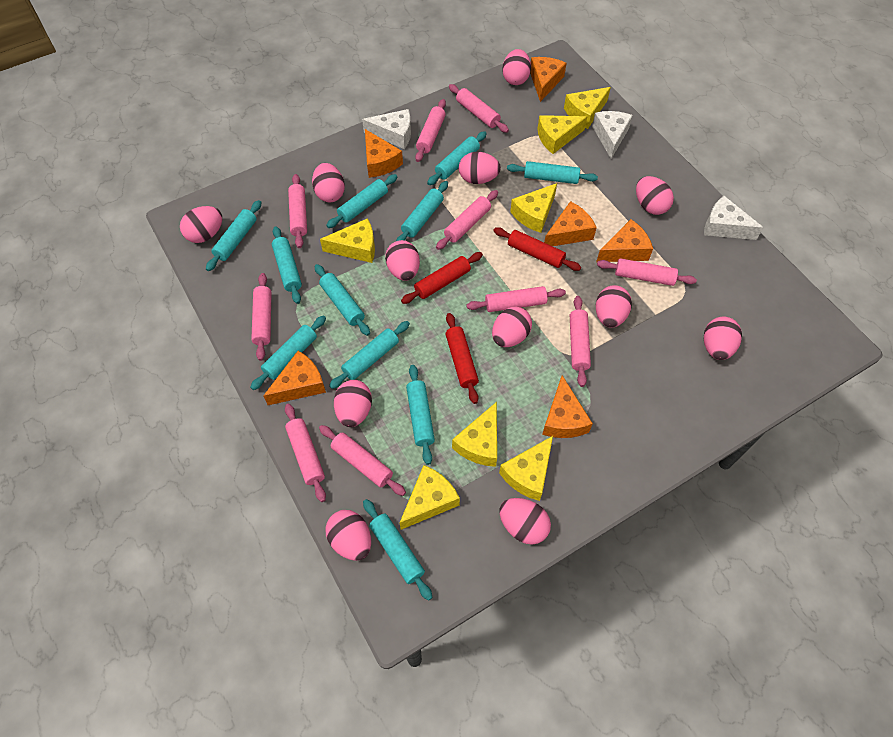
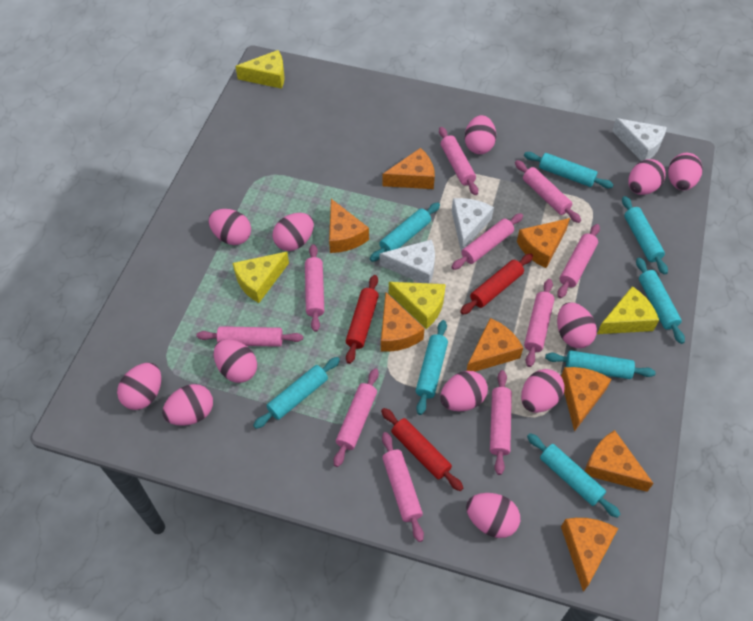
orange cheese: 6 -> 8
turquoise rolling pin: 11 -> 8
yellow cheese: 7 -> 4

